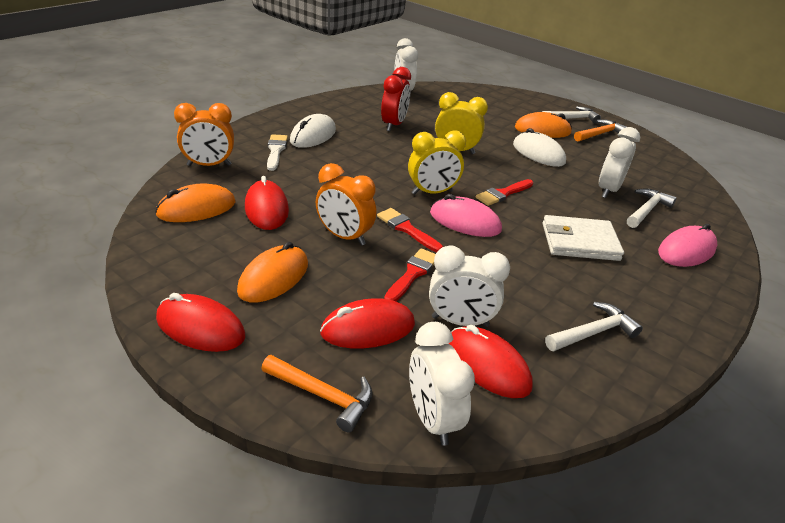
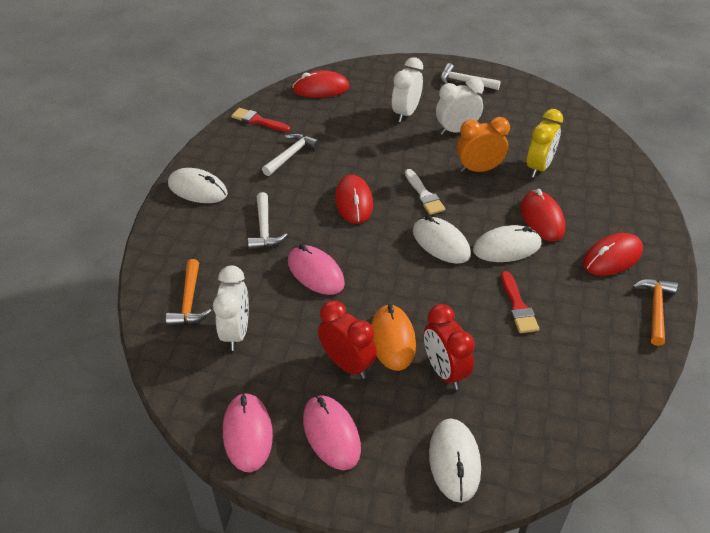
orange clock: 2 -> 1
orange mouse: 3 -> 1
pink mouse: 2 -> 3
red brush: 3 -> 2
red clock: 1 -> 2
white clock: 4 -> 3
white mouse: 2 -> 4
white wallet: 1 -> 0
yellow clock: 2 -> 1

